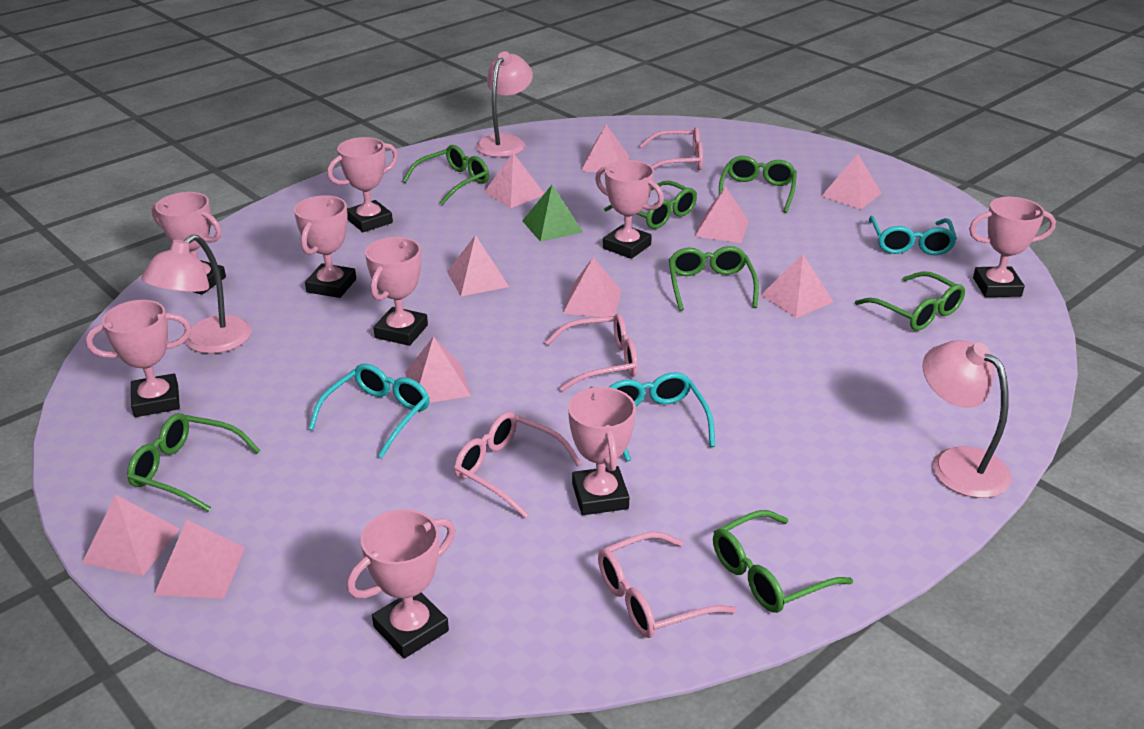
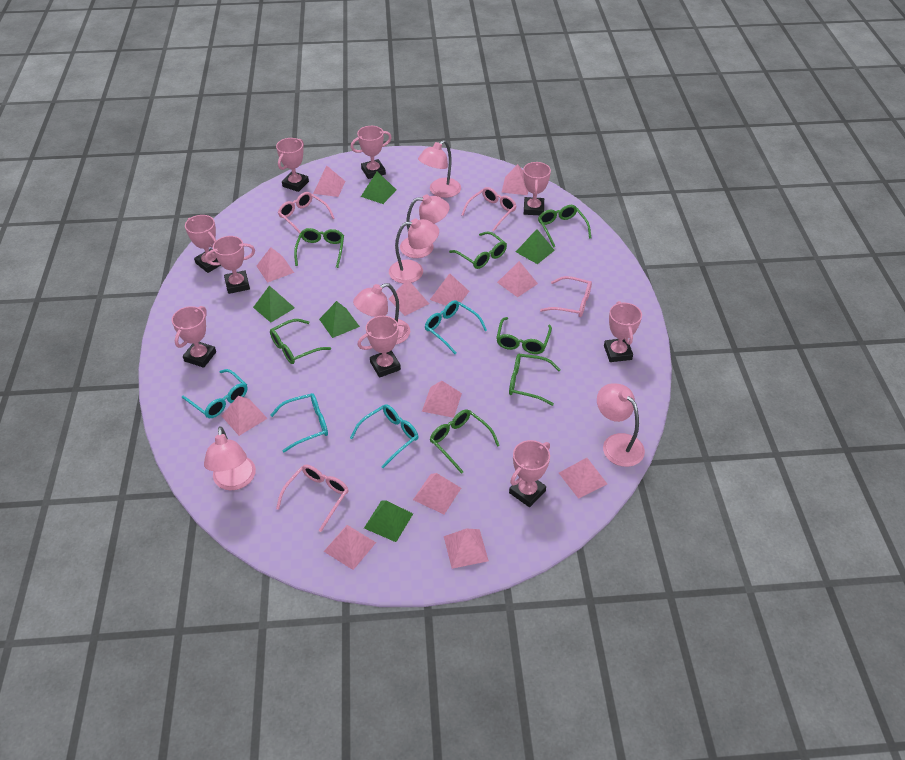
green pyramid: 1 -> 5
pink lamp: 3 -> 6
pink pyramid: 10 -> 12
turquoise glasses: 3 -> 4

